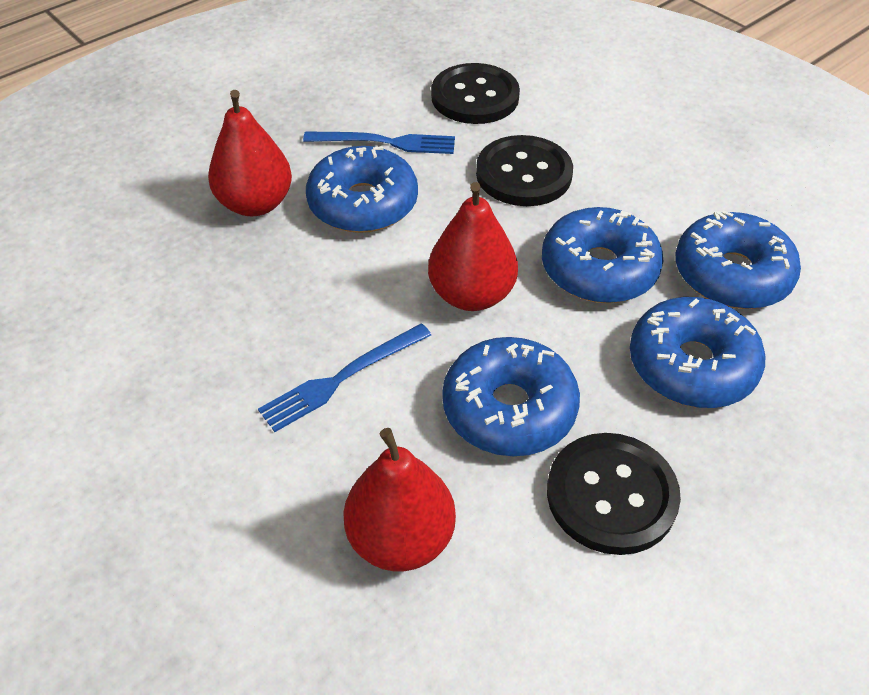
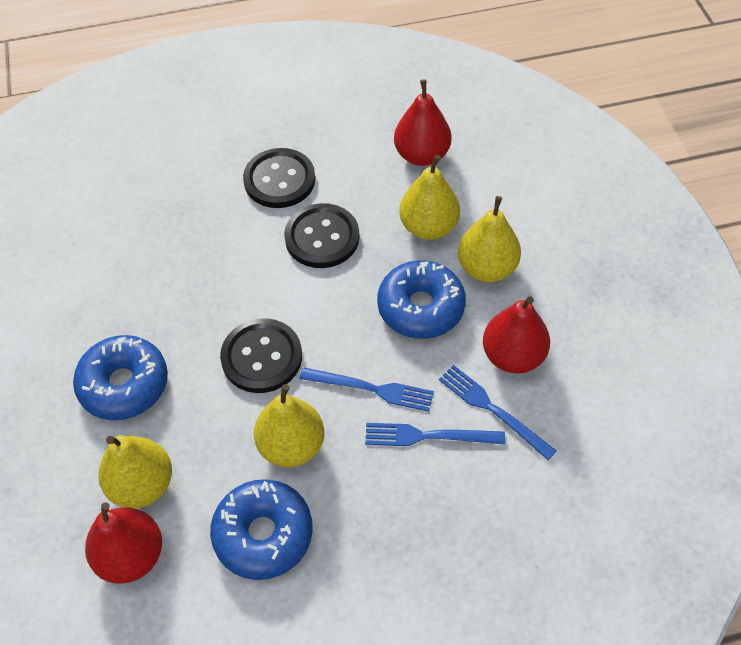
blue donut: 5 -> 3
blue fork: 2 -> 3
yellow pear: 0 -> 4

